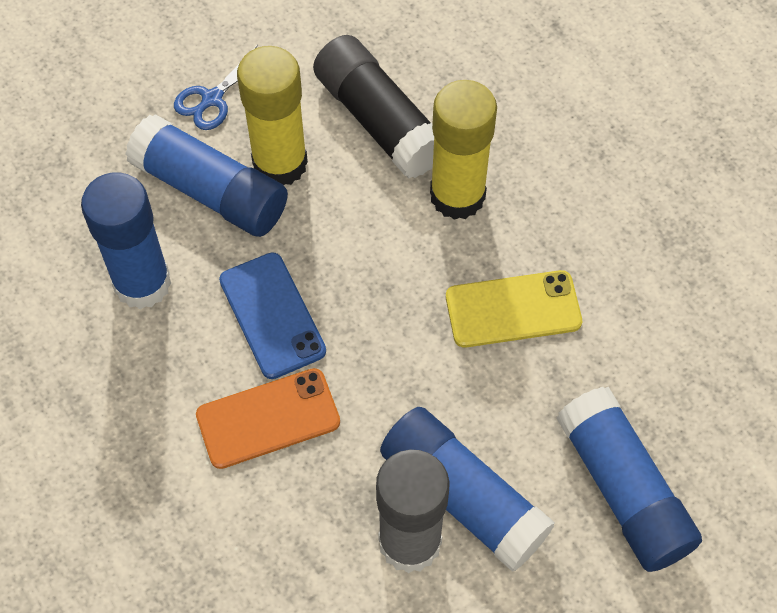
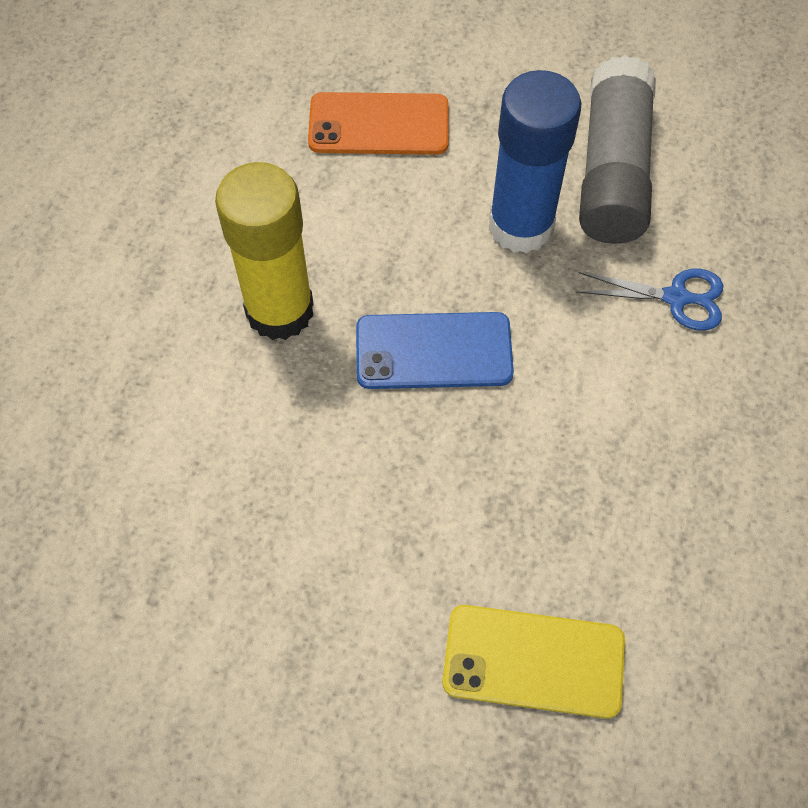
black glue stick: 1 -> 0
blue glue stick: 4 -> 1
yellow glue stick: 2 -> 1

